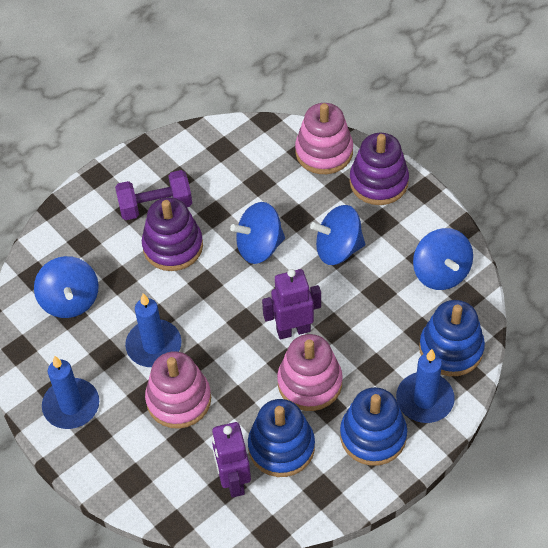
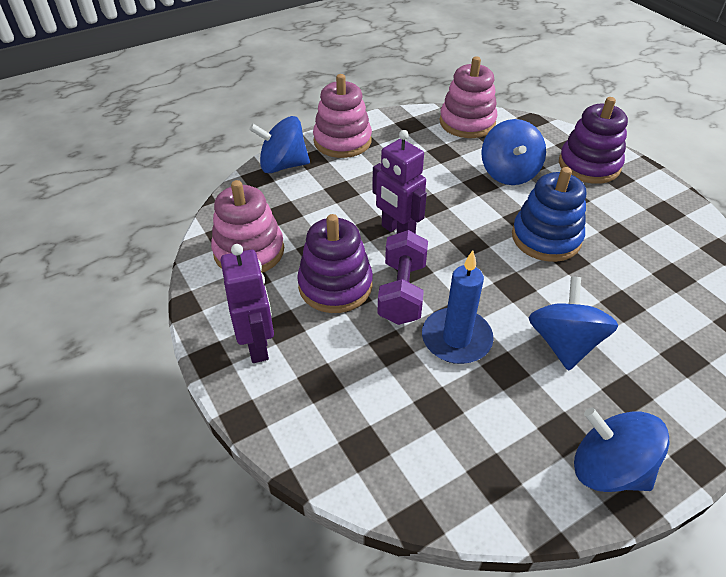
blue candle: 3 -> 1
blue stacking toy: 3 -> 1

